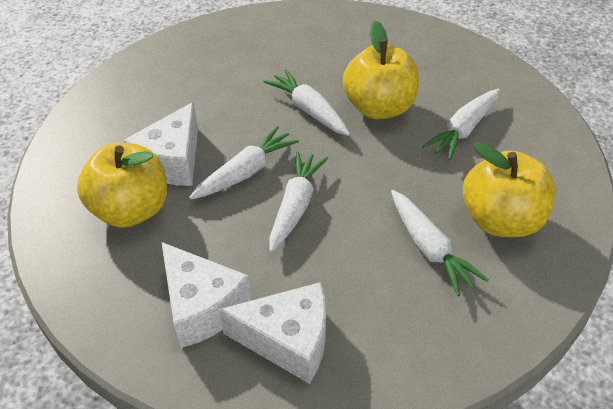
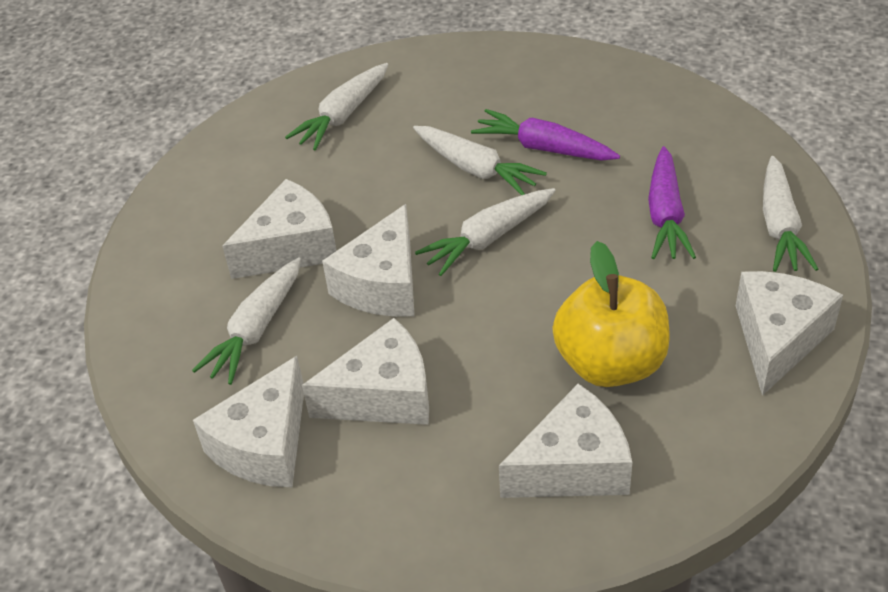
purple carrot: 0 -> 2
white cheese: 3 -> 6
yellow apple: 3 -> 1

